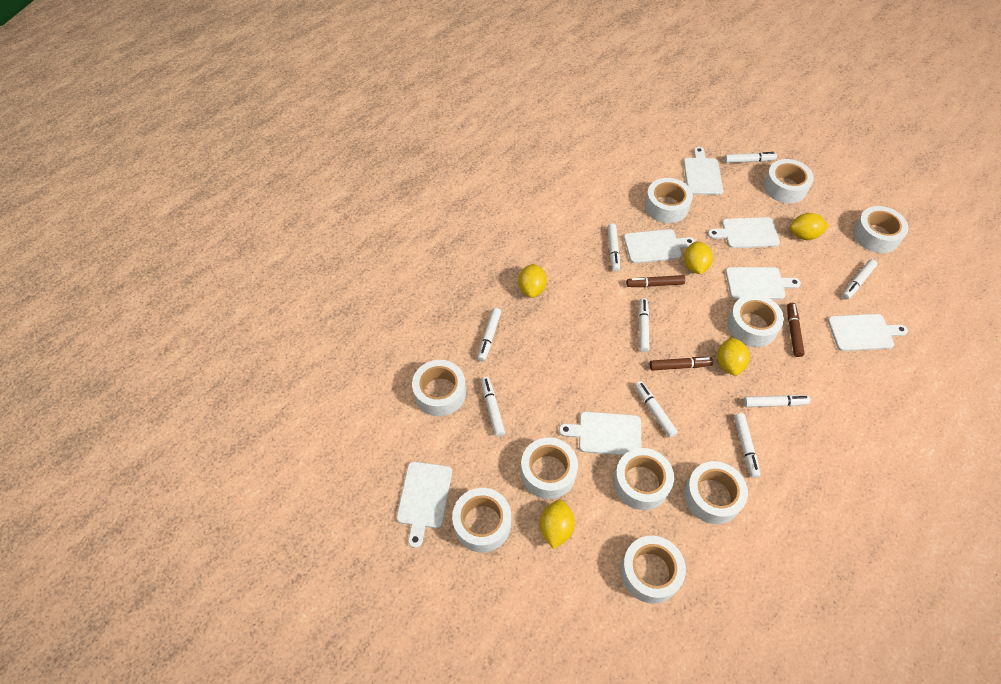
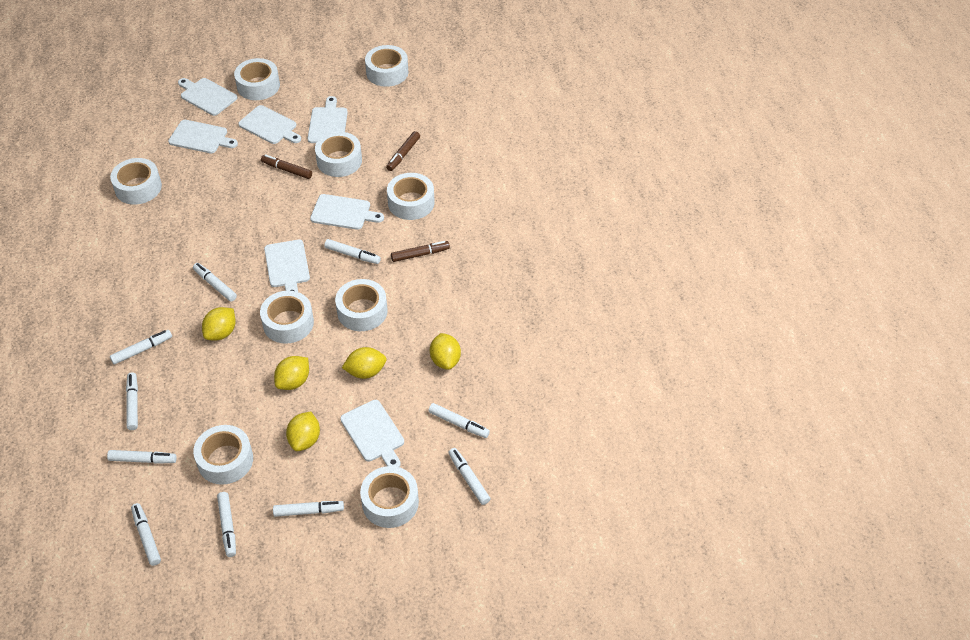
white marker: 9 -> 10
white tape: 10 -> 9

